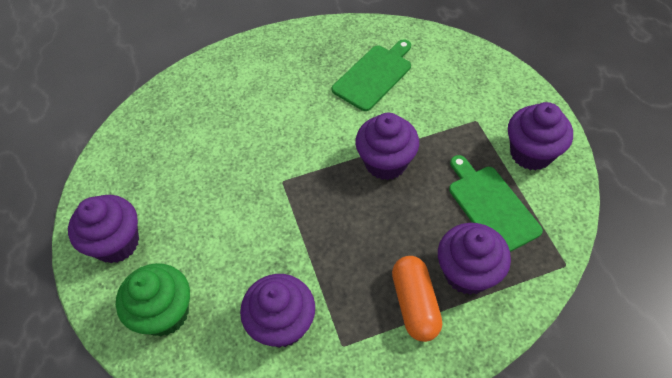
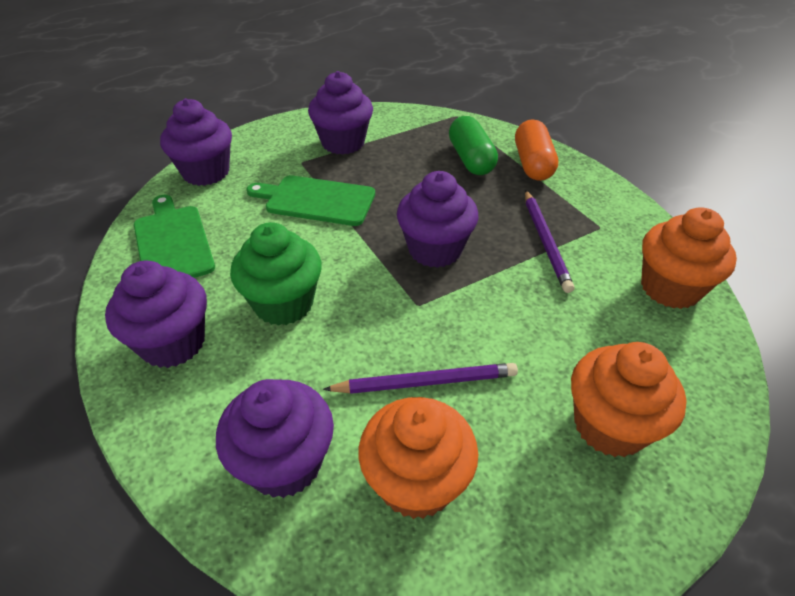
green capsule: 0 -> 1
orange cupcake: 0 -> 3
purple pencil: 0 -> 2

